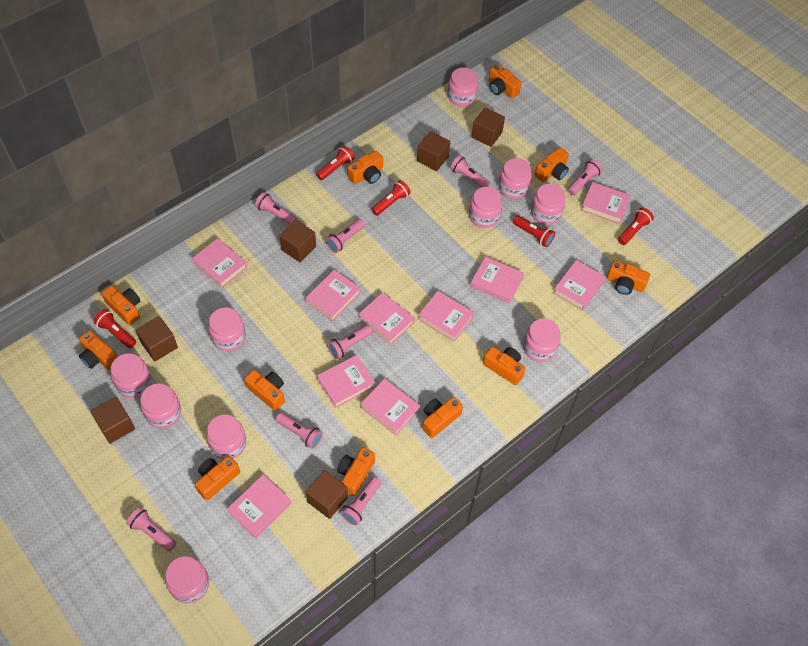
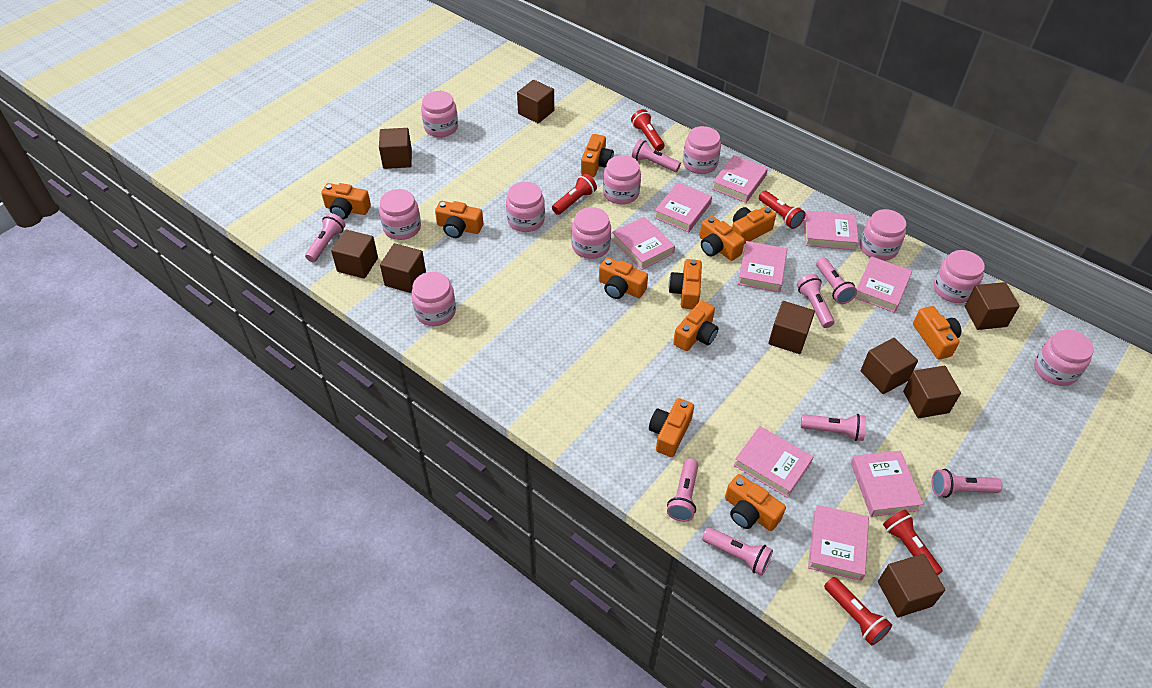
brown cube: 6 -> 9
pink book: 10 -> 9

